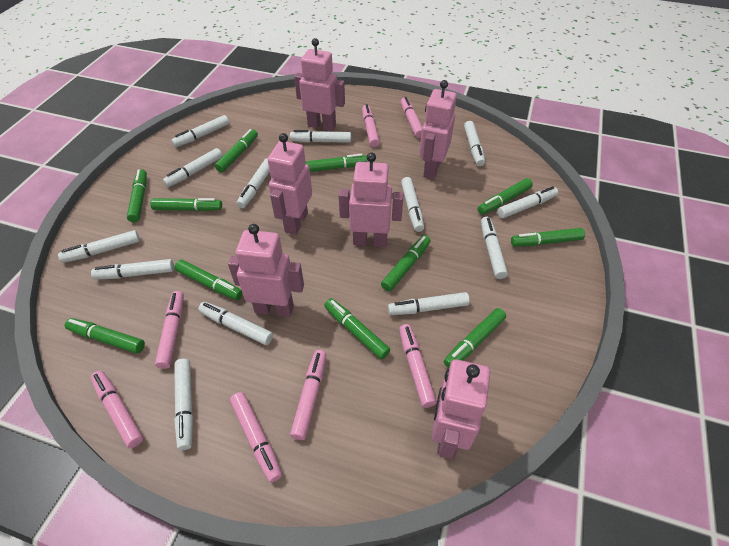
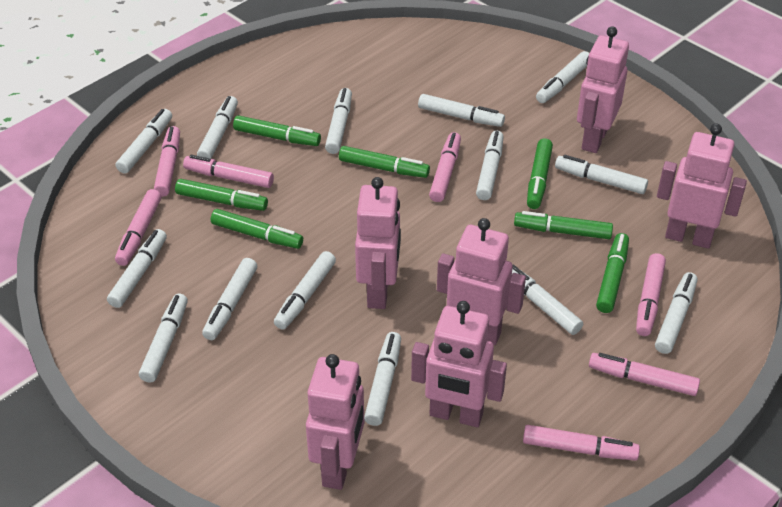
green marker: 11 -> 7
white marker: 13 -> 14

